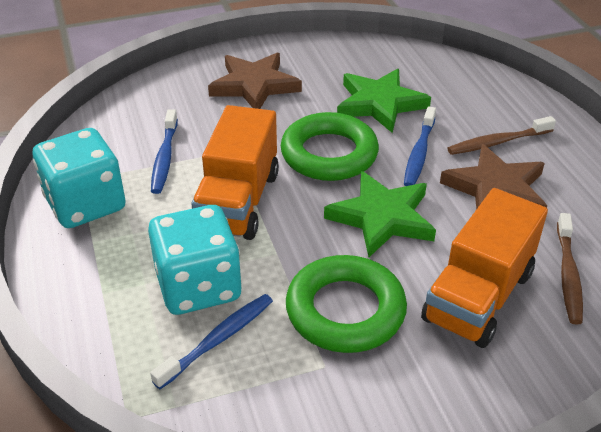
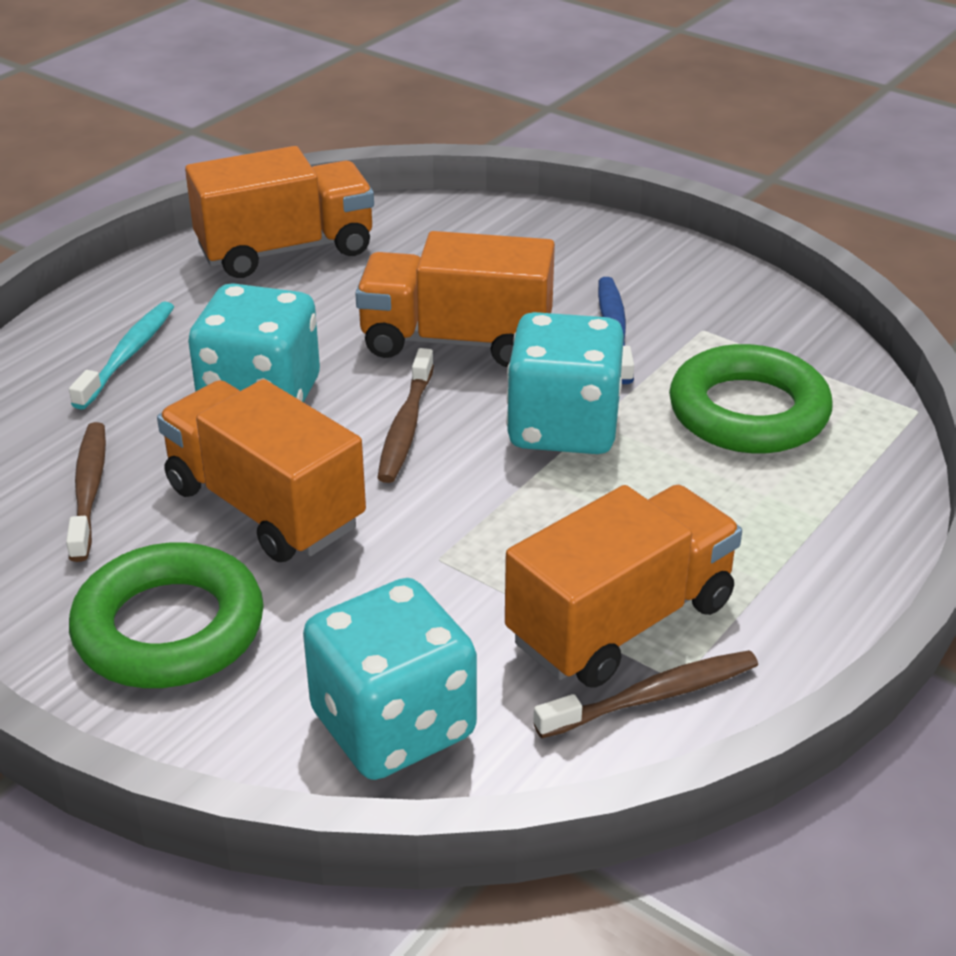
blue toothbrush: 3 -> 1
brown star: 2 -> 0
brown toothbrush: 2 -> 3
green star: 2 -> 0
orange truck: 2 -> 4
turquoise dice: 2 -> 3
turquoise toothbrush: 0 -> 1

